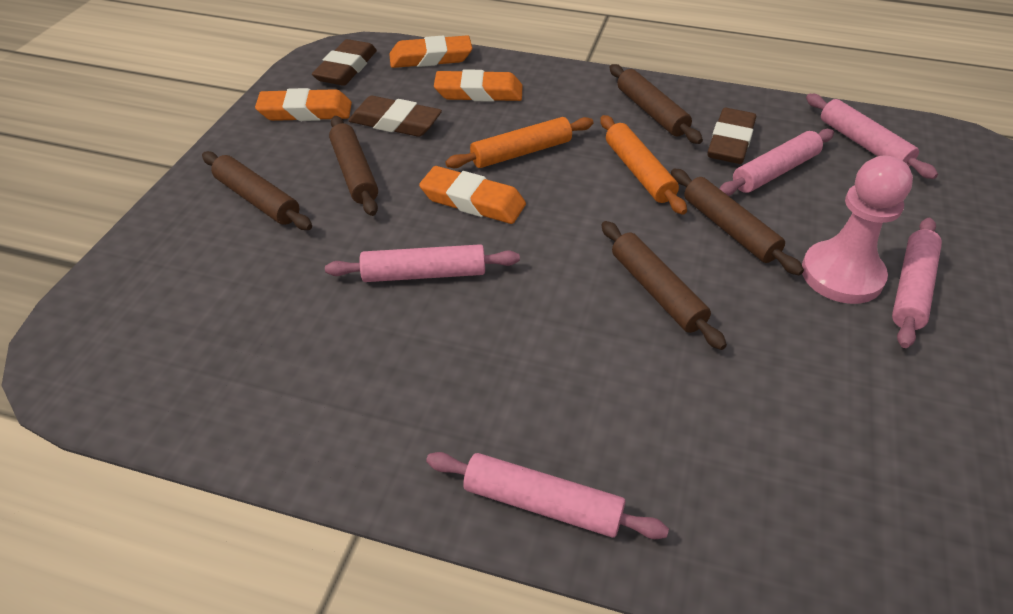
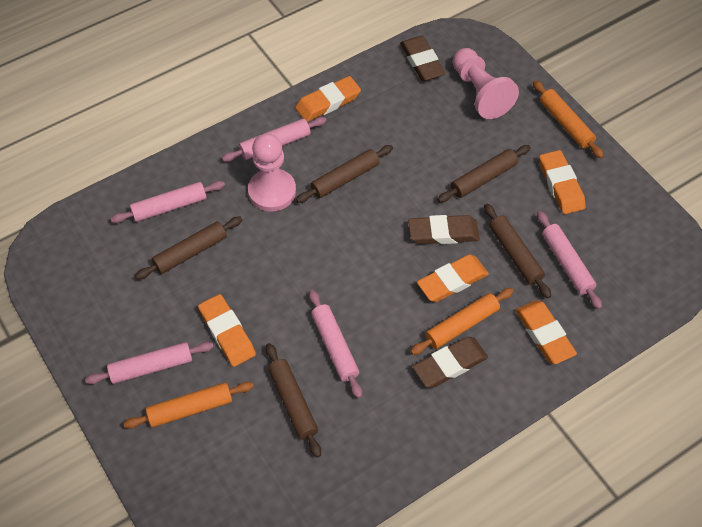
orange eraser: 4 -> 5
orange rolling pin: 2 -> 3
pink pawn: 1 -> 2

